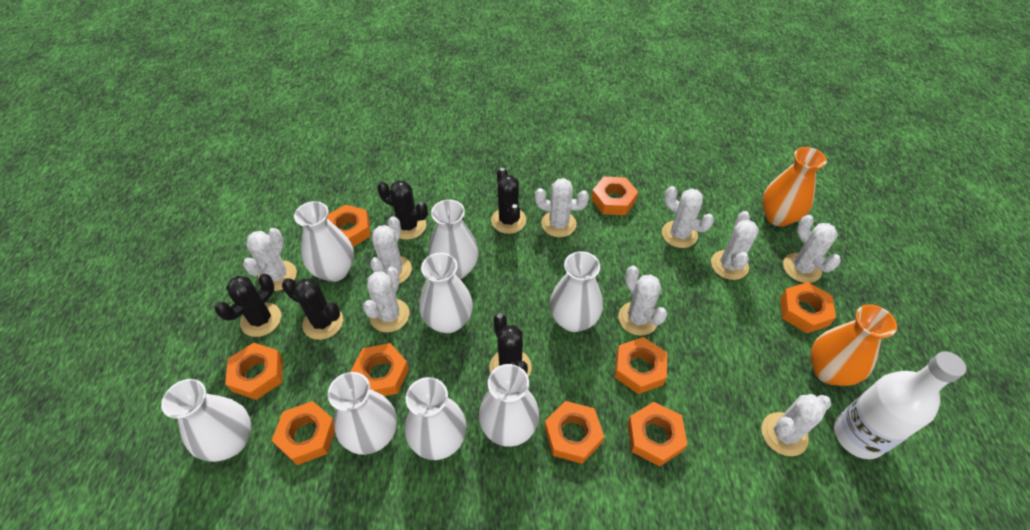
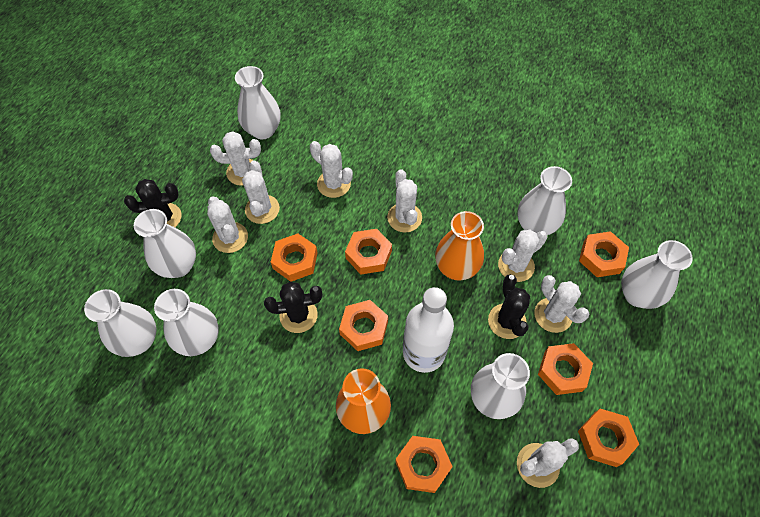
black cactus: 5 -> 3
orange nut: 9 -> 7
white cactus: 9 -> 8
white vase: 8 -> 7

